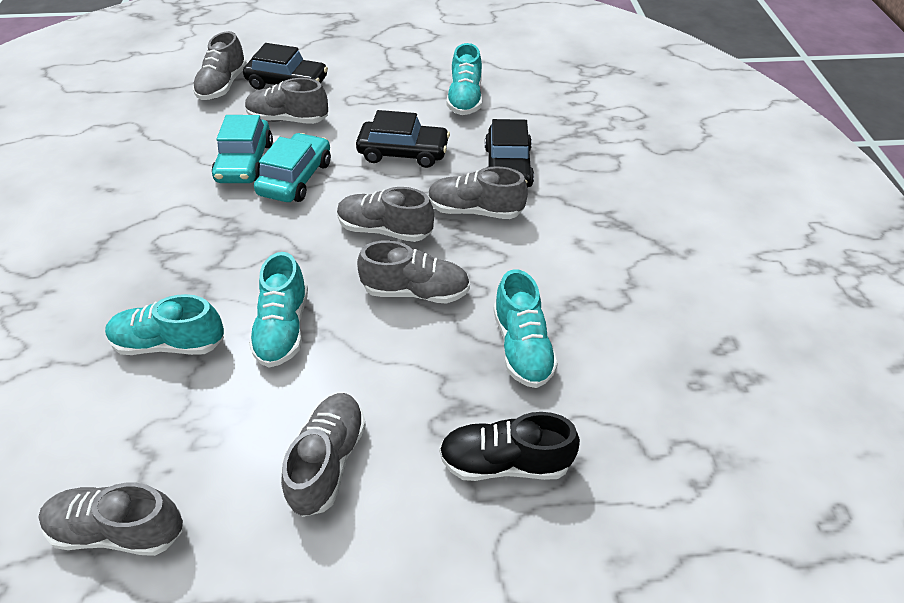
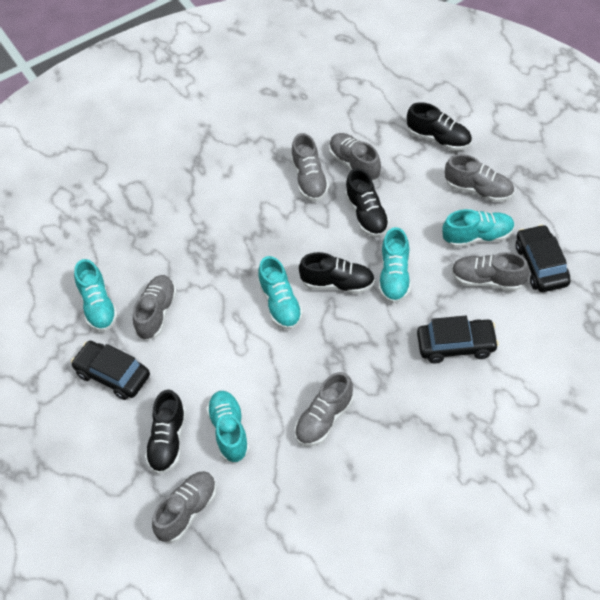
black shoe: 1 -> 4
turquoise car: 2 -> 0
turquoise shoe: 4 -> 5

